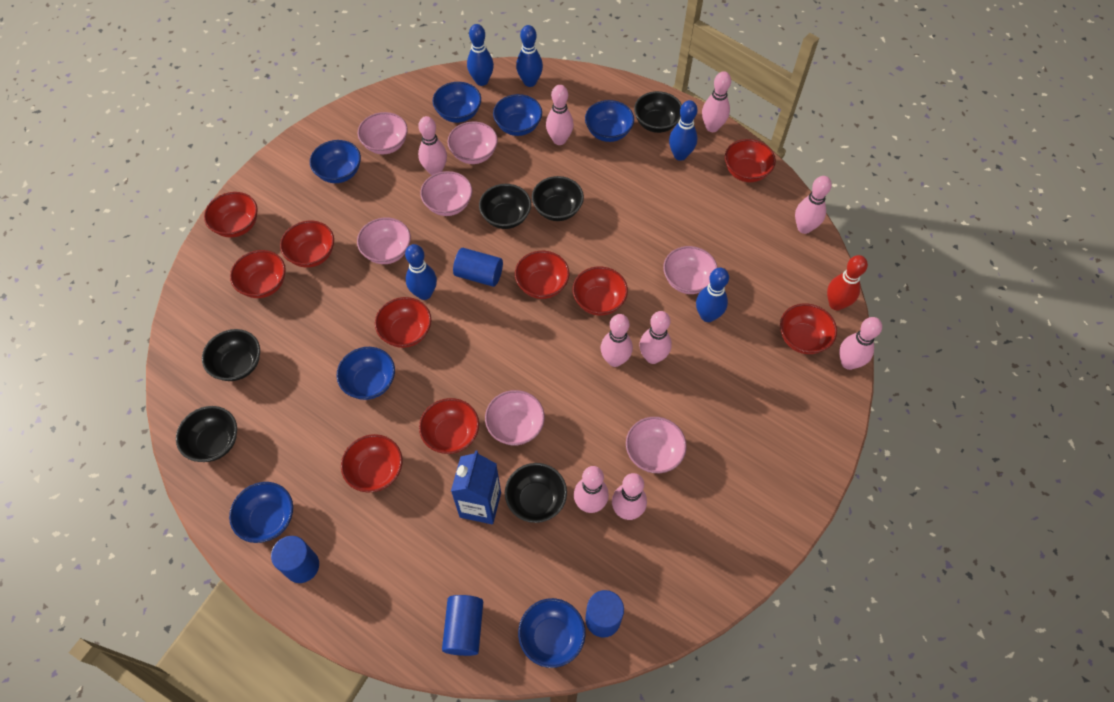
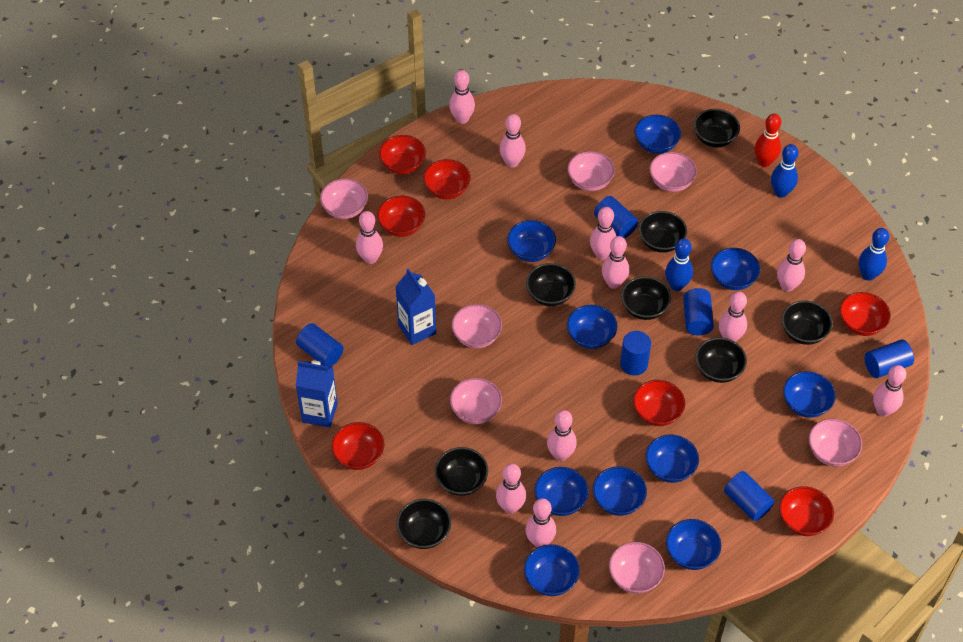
black bowl: 6 -> 8
blue bowl: 7 -> 10
blue bowling pin: 5 -> 3
blue carton: 1 -> 2
blue cylinder: 4 -> 6
pink bowling pin: 9 -> 11
red bowl: 10 -> 7

